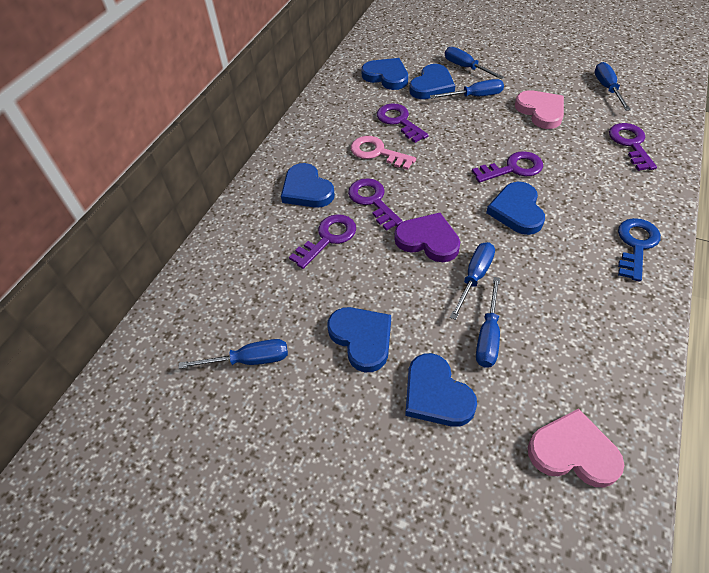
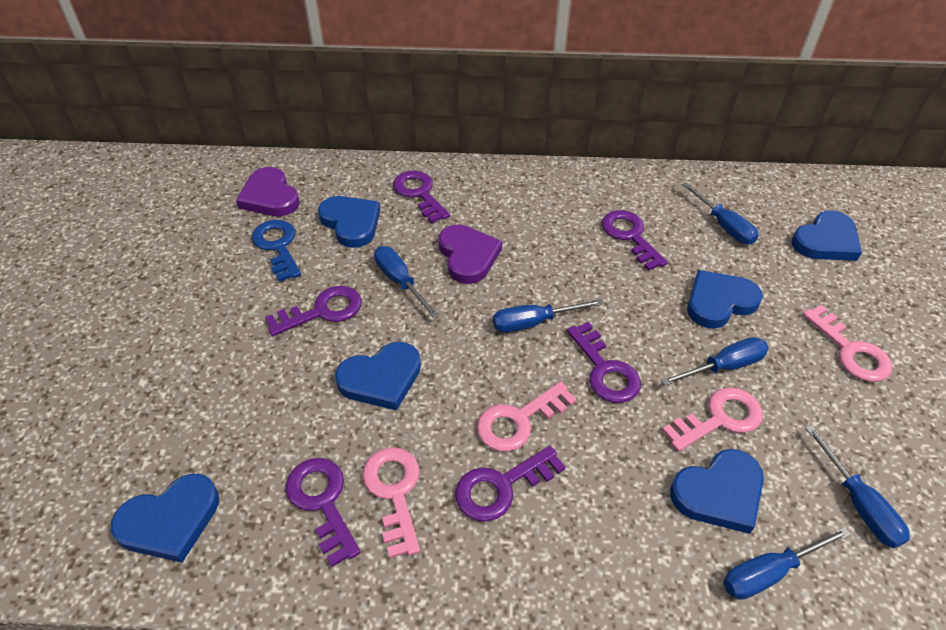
pink heart: 2 -> 0
pink key: 1 -> 4
purple heart: 1 -> 2
purple key: 5 -> 6

